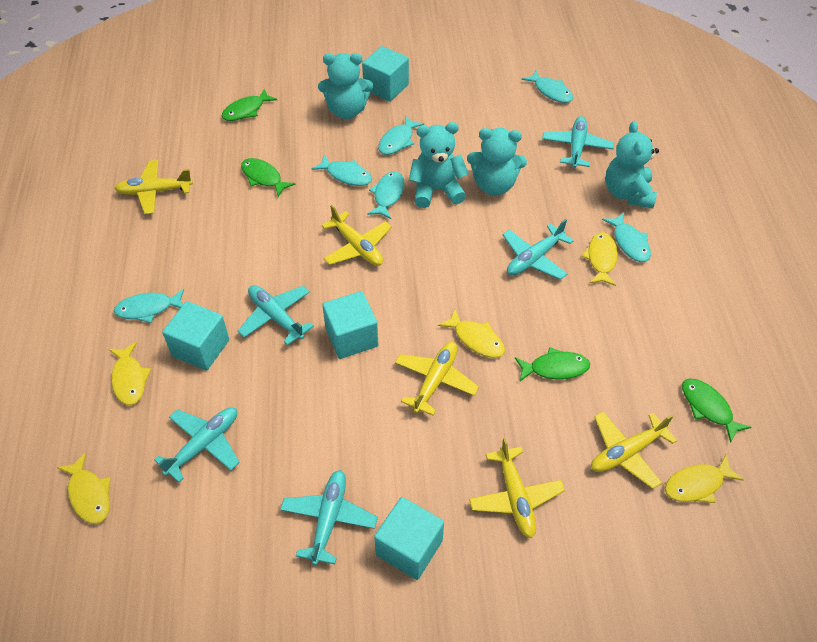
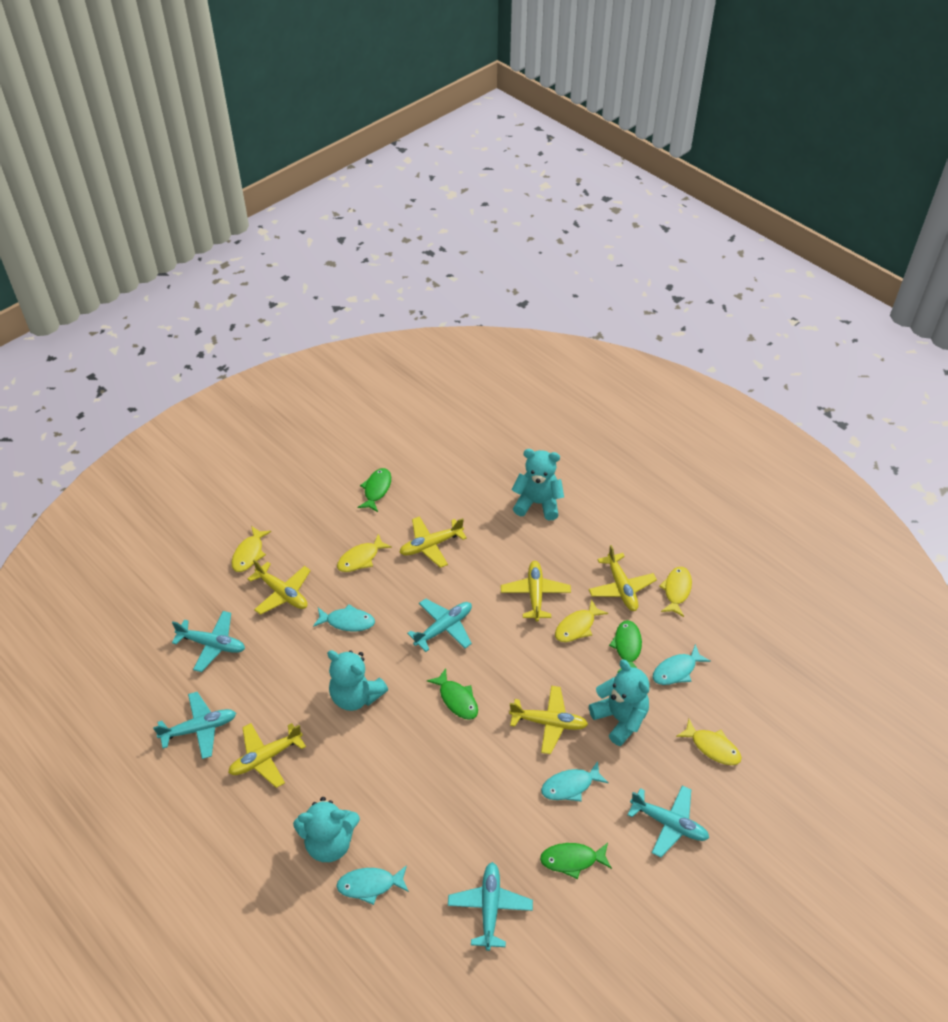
turquoise cube: 4 -> 0
turquoise fish: 6 -> 4
yellow plane: 5 -> 6

